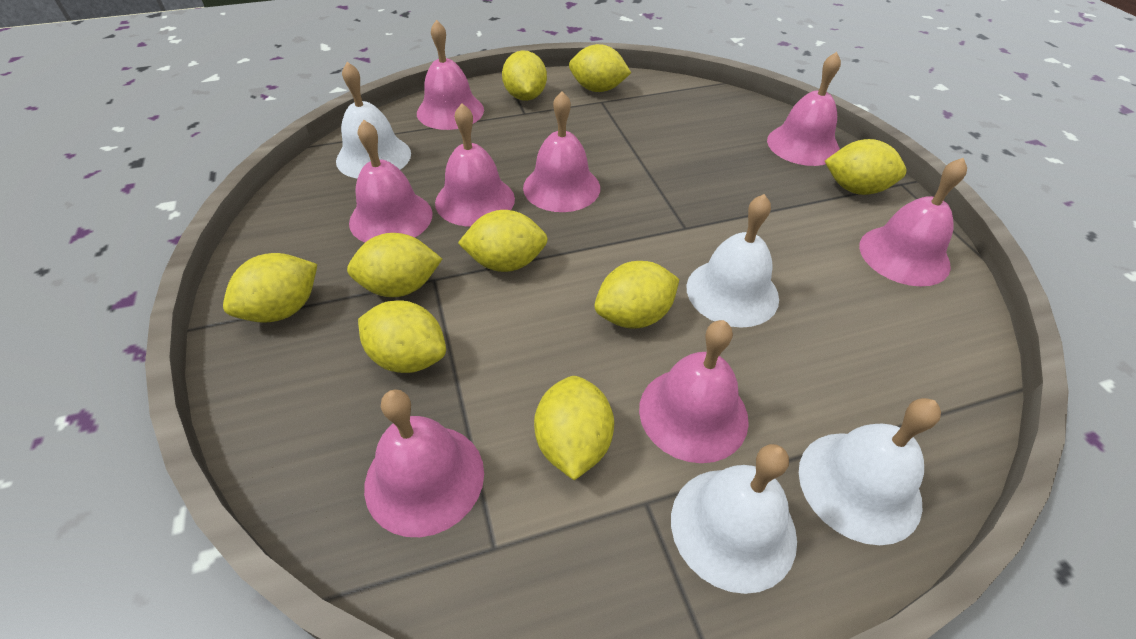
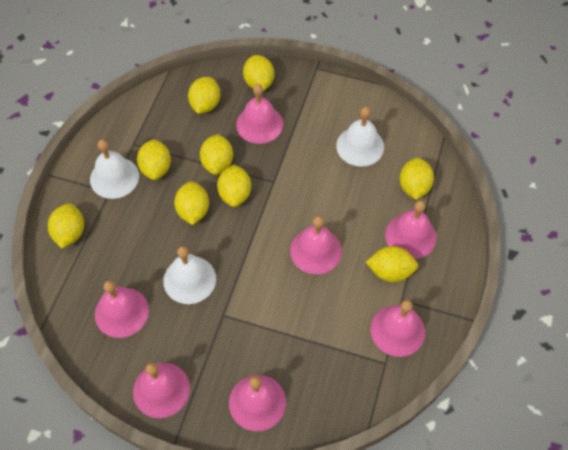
pink bell: 8 -> 7
white bell: 4 -> 3

